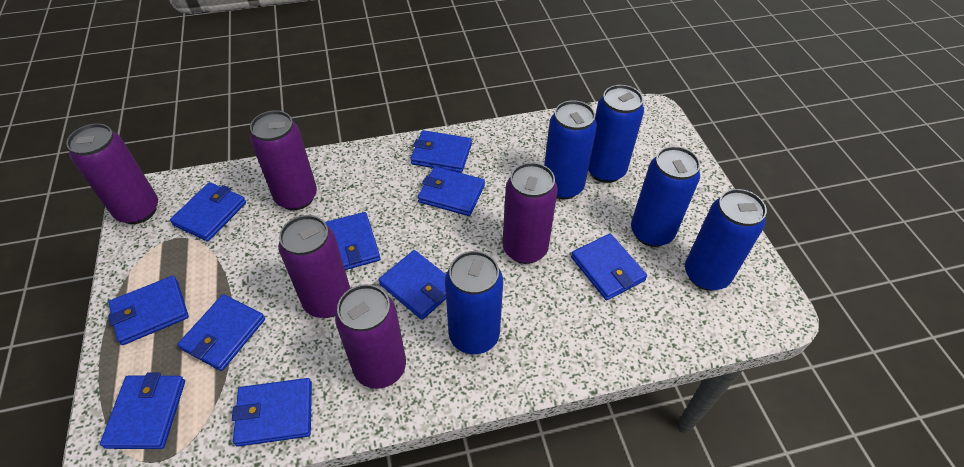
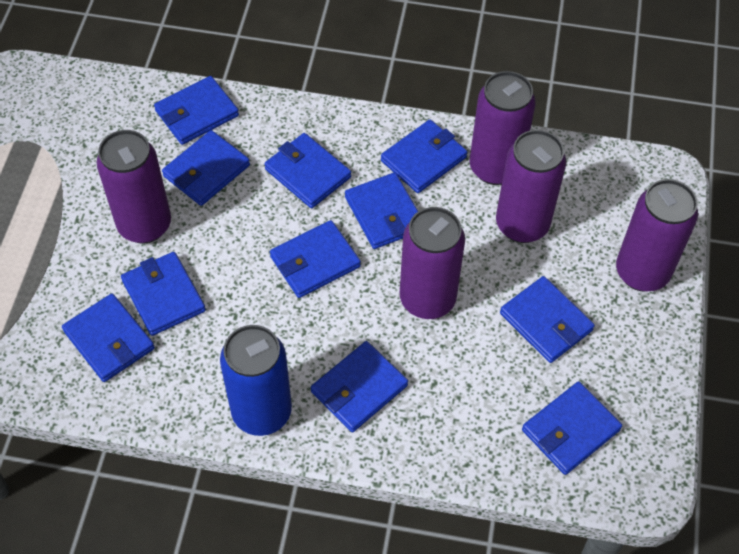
blue can: 5 -> 1
blue wallet: 10 -> 11

